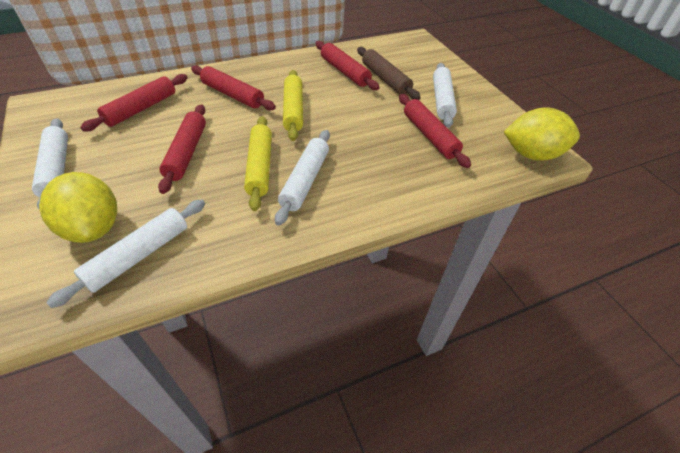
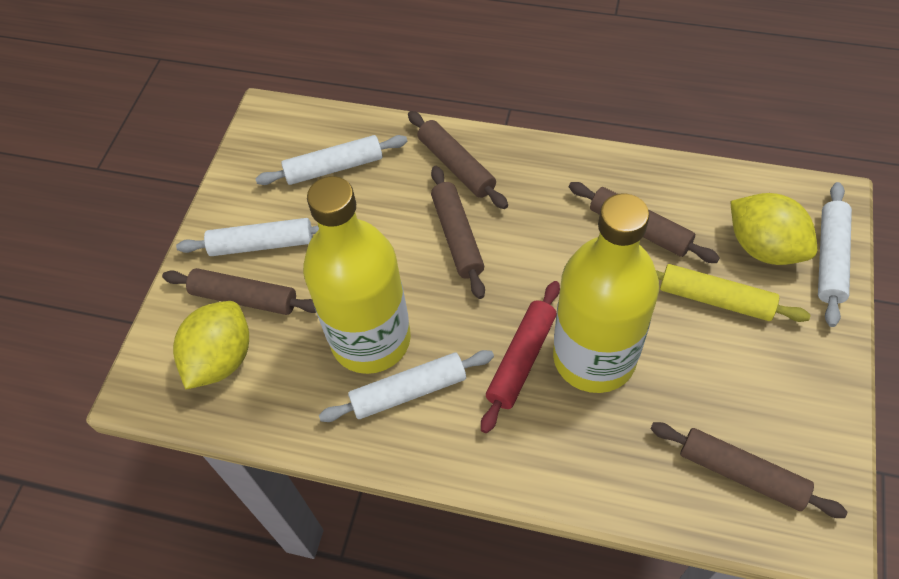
brown rolling pin: 1 -> 5
red rolling pin: 5 -> 1
yellow bottle: 0 -> 2
yellow rolling pin: 2 -> 1

